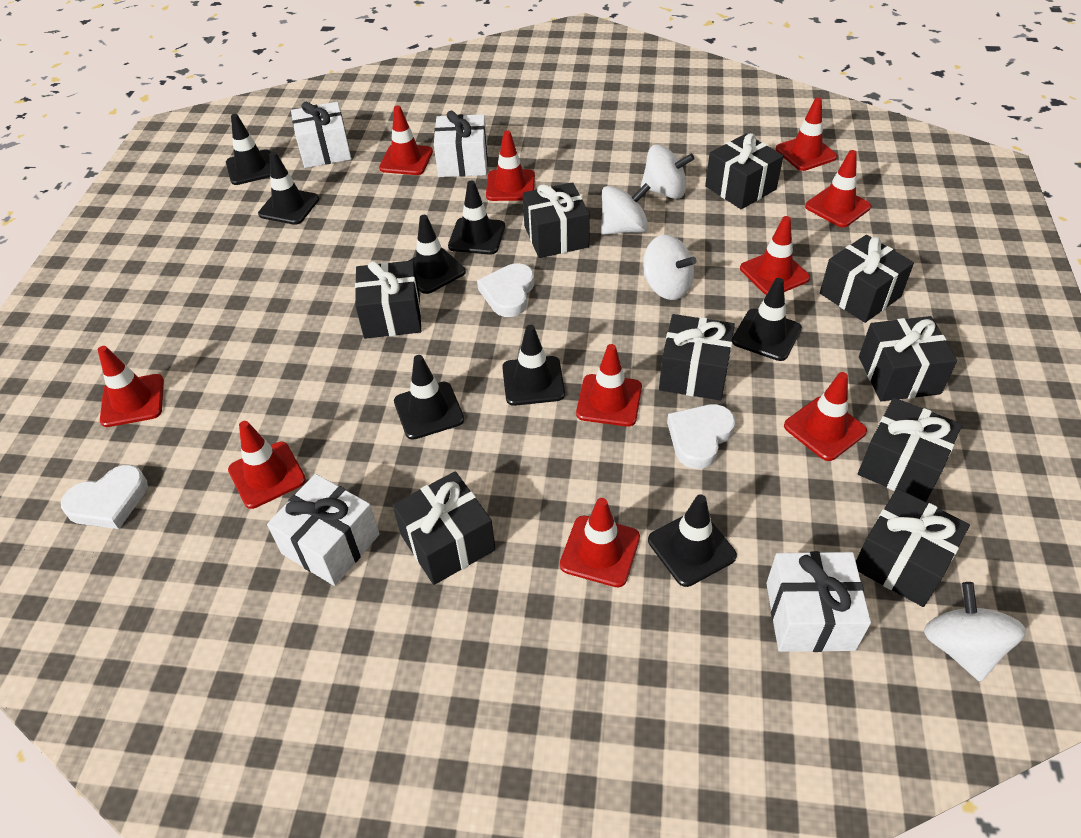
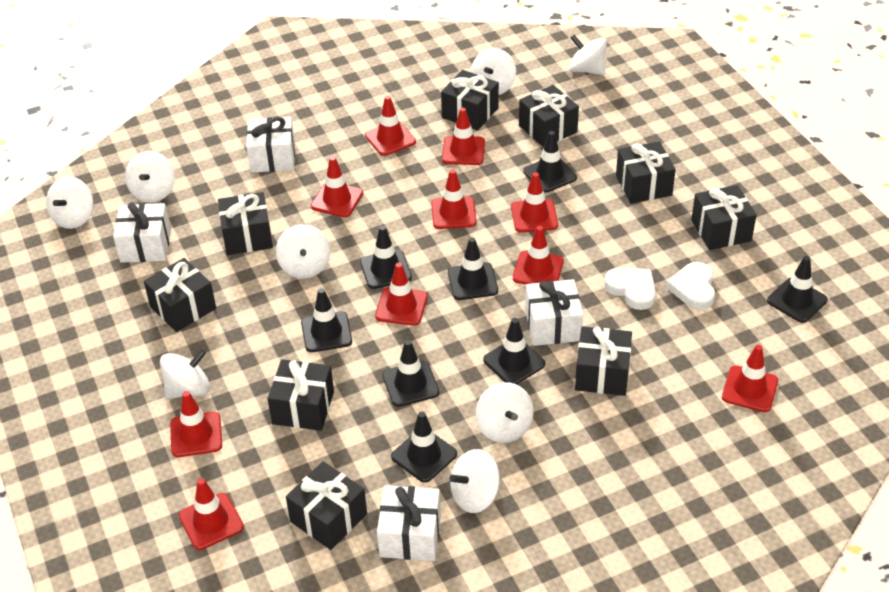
white heart: 3 -> 2
white spinning top: 4 -> 8

